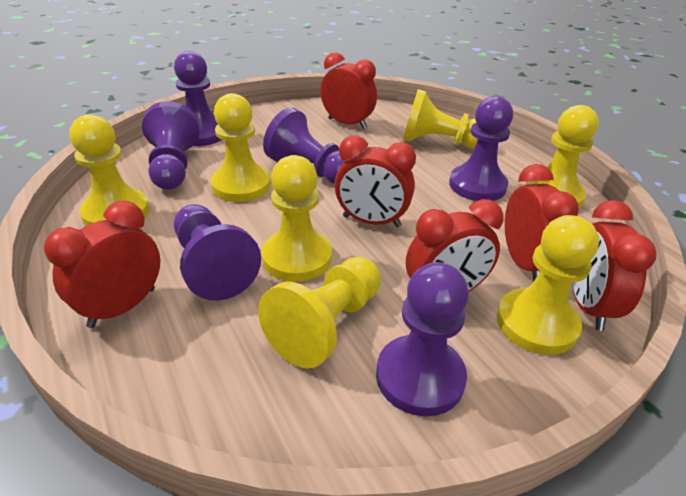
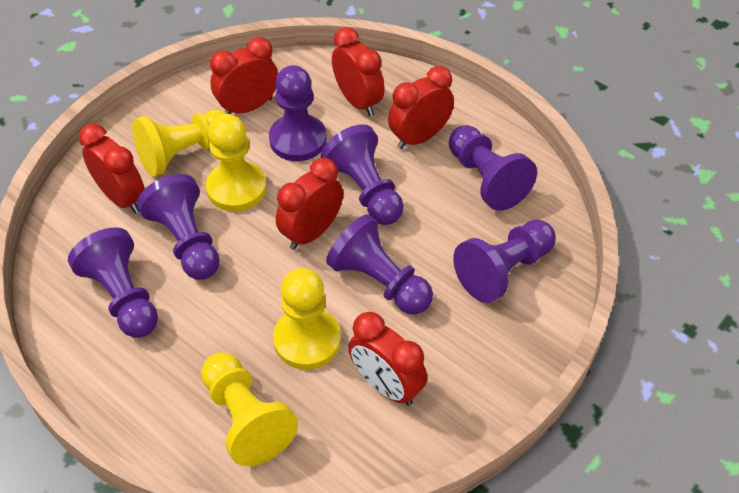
purple pawn: 6 -> 7
yellow pawn: 7 -> 4

